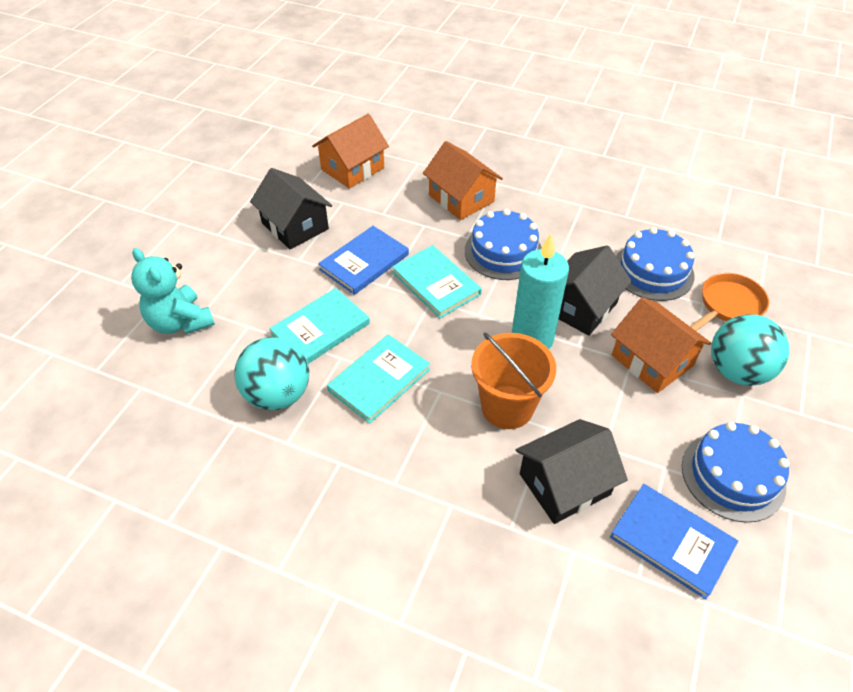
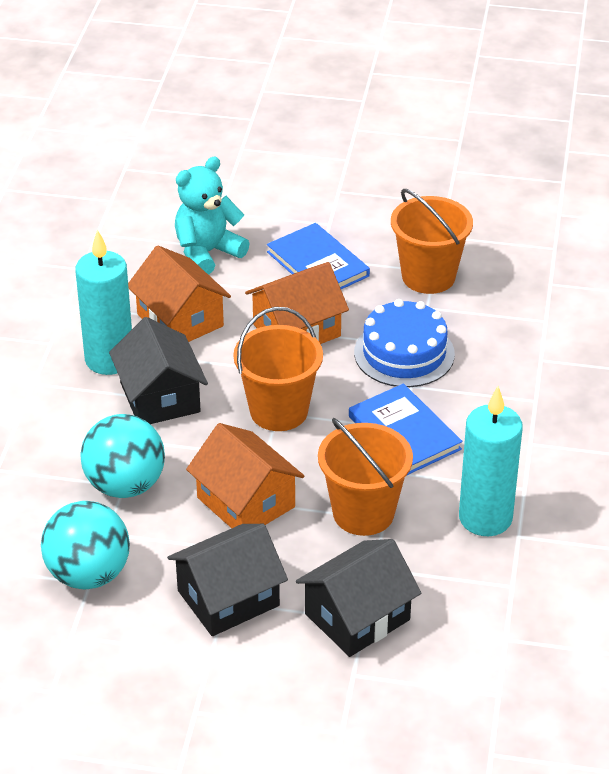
blue cake: 3 -> 1
orange bucket: 1 -> 3
orange pan: 1 -> 0
turquoise book: 3 -> 0
turquoise candle: 1 -> 2

